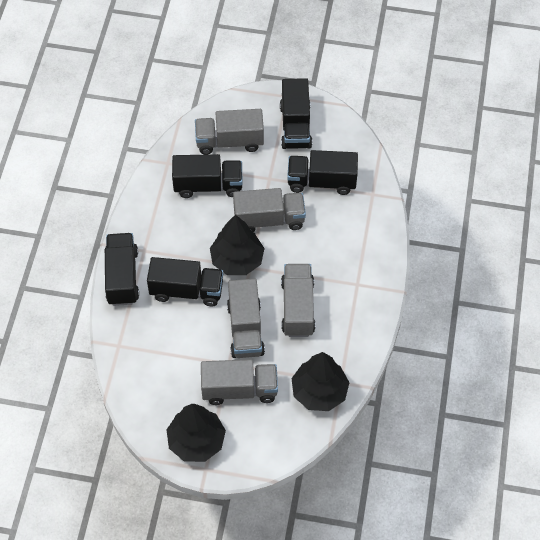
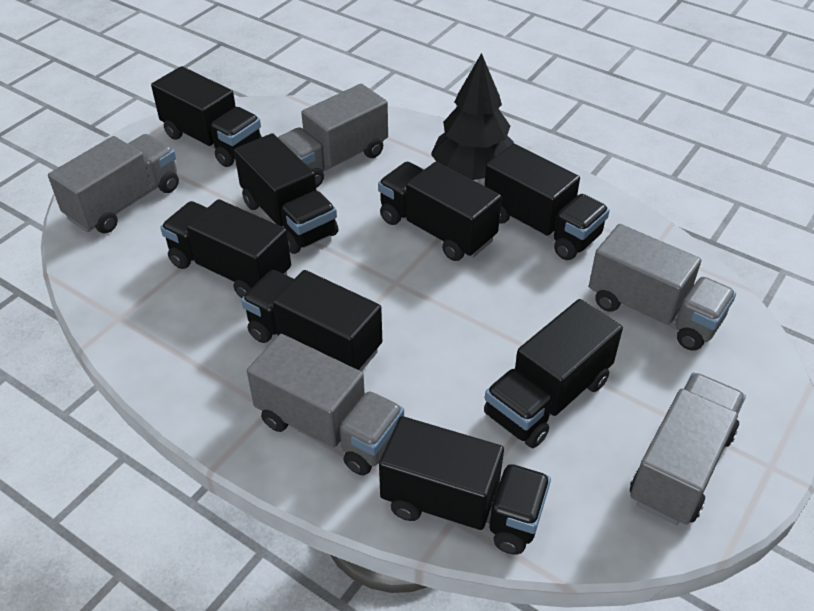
black tree: 3 -> 1
black truck: 5 -> 8

